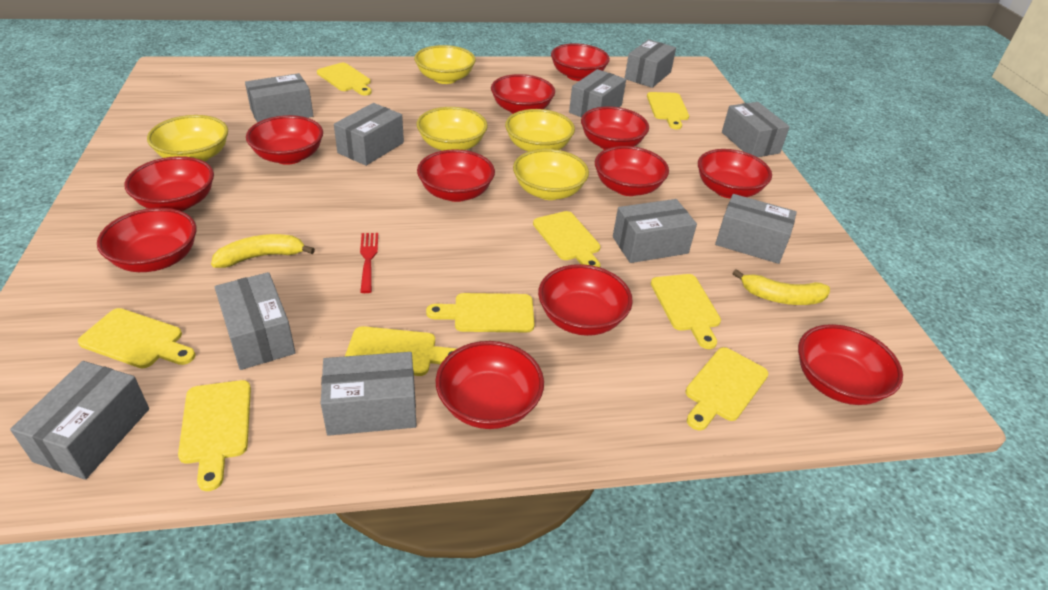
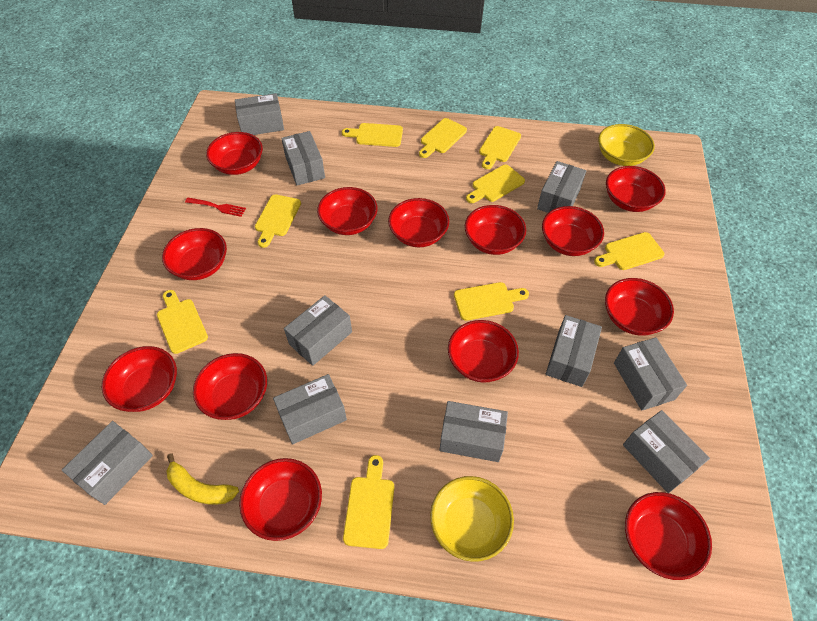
red bowl: 12 -> 13
yellow banana: 2 -> 1
yellow bowl: 5 -> 2

